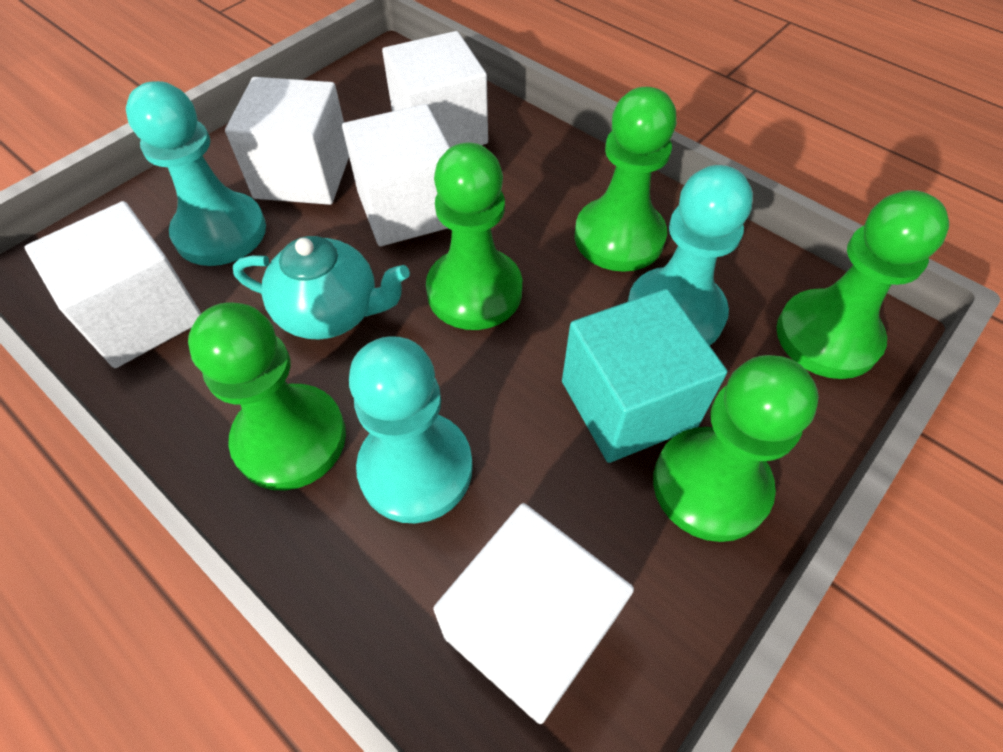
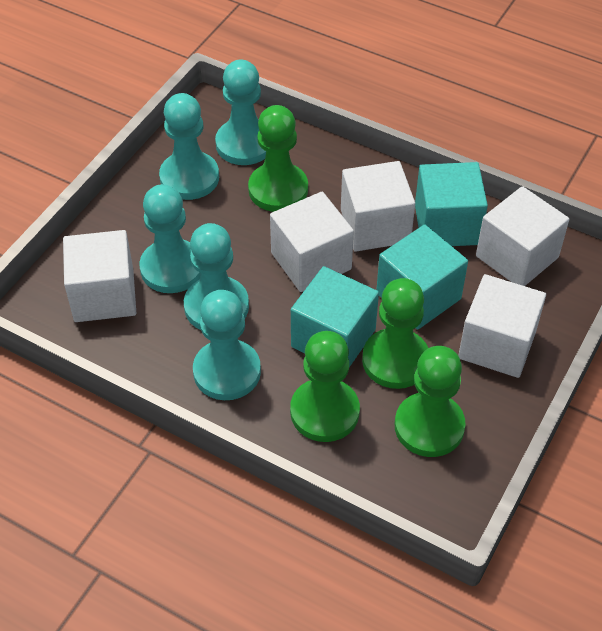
green pawn: 5 -> 4
turquoise cube: 1 -> 3
turquoise pawn: 3 -> 5
turquoise teapot: 1 -> 0

